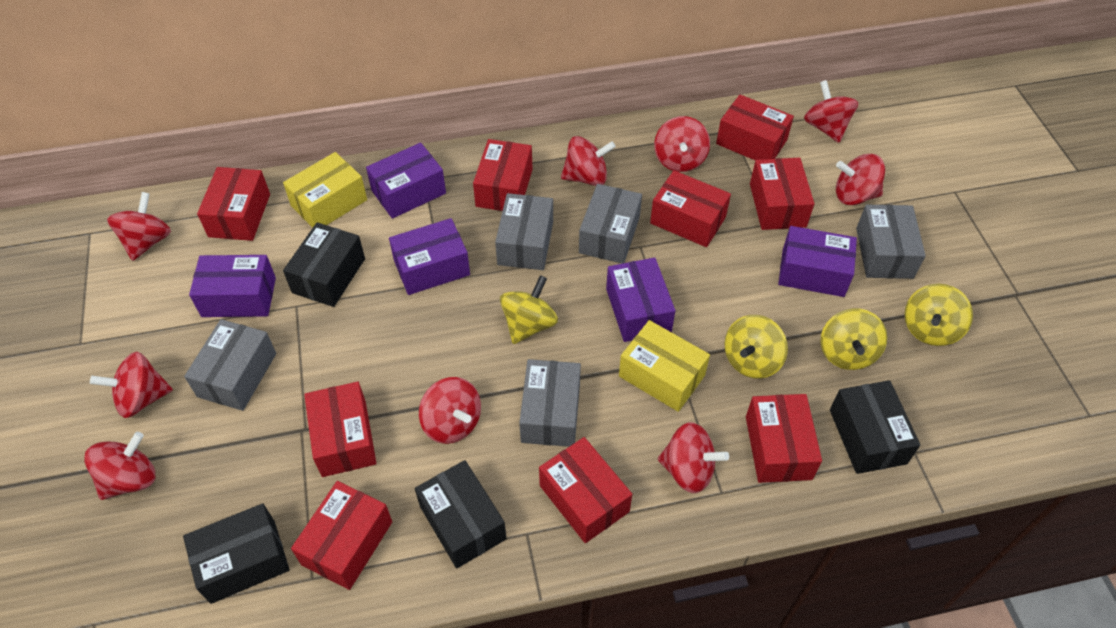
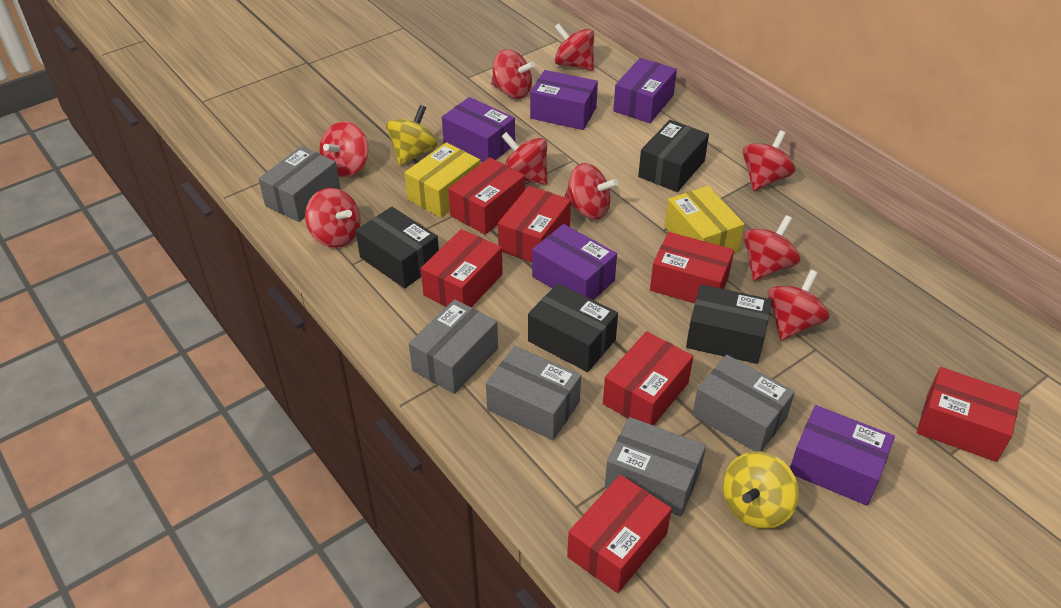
red box: 9 -> 7
yellow spinning top: 4 -> 2

